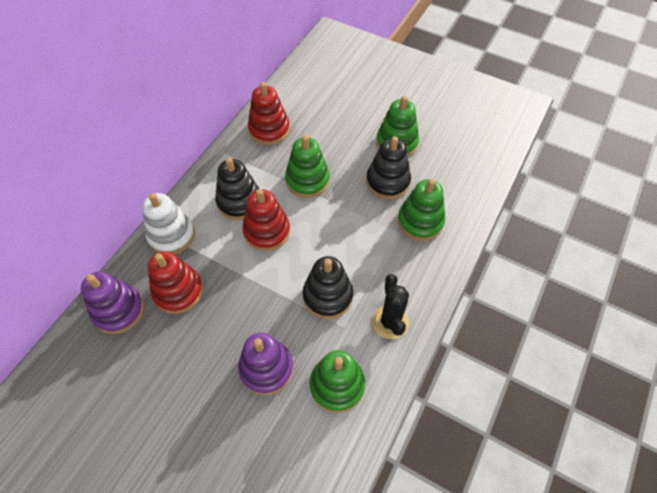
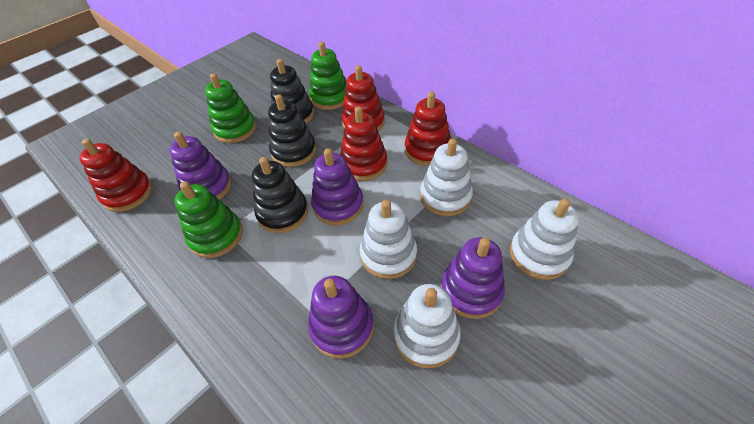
black cactus: 1 -> 0
green stacking toy: 4 -> 3
purple stacking toy: 2 -> 4
red stacking toy: 3 -> 4
white stacking toy: 1 -> 4

